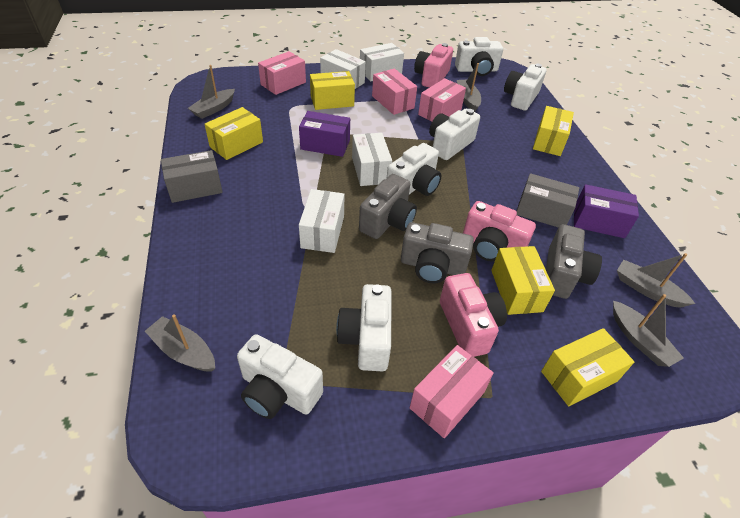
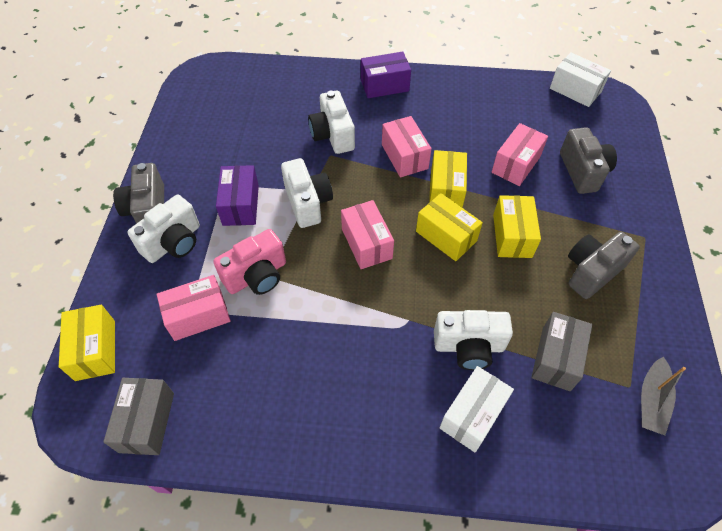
grey boat: 5 -> 1
pink camera: 3 -> 1
white box: 4 -> 2
white camera: 6 -> 4
yellow box: 5 -> 4

